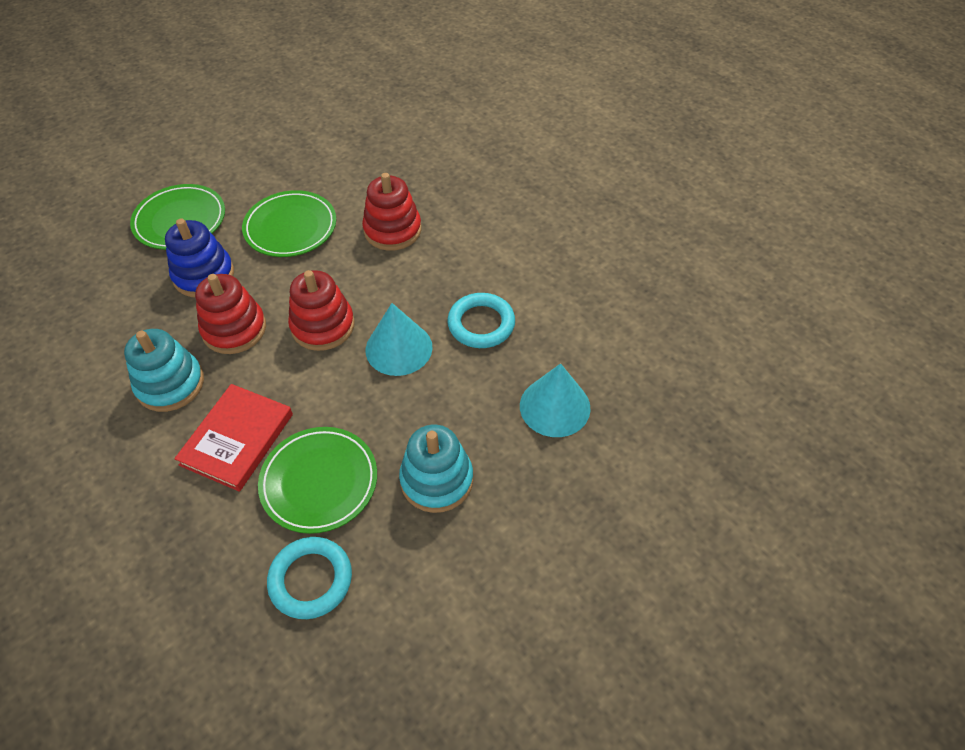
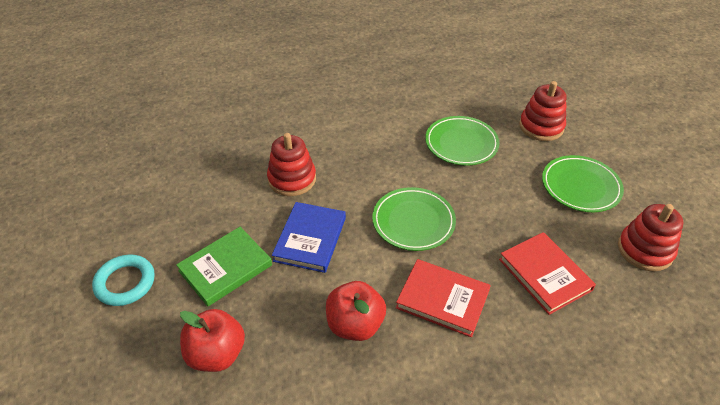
blue book: 0 -> 1
blue stacking toy: 1 -> 0
green book: 0 -> 1
red apple: 0 -> 2
red book: 1 -> 2
turquoise cone: 2 -> 0
turquoise ring: 2 -> 1
turquoise stacking toy: 2 -> 0

